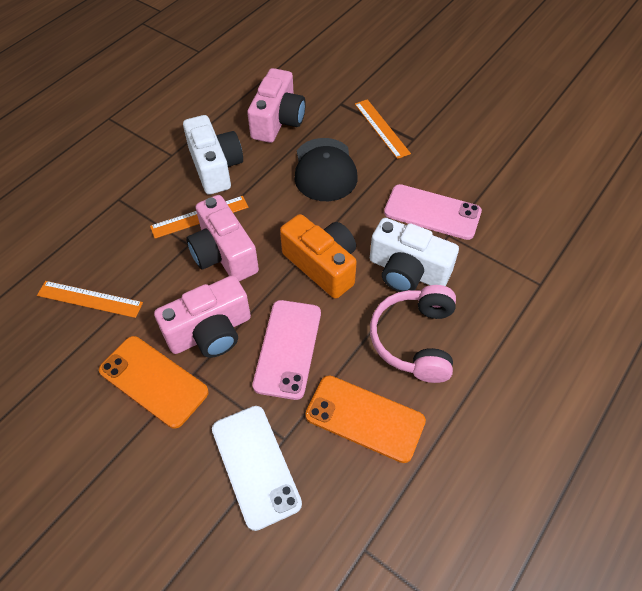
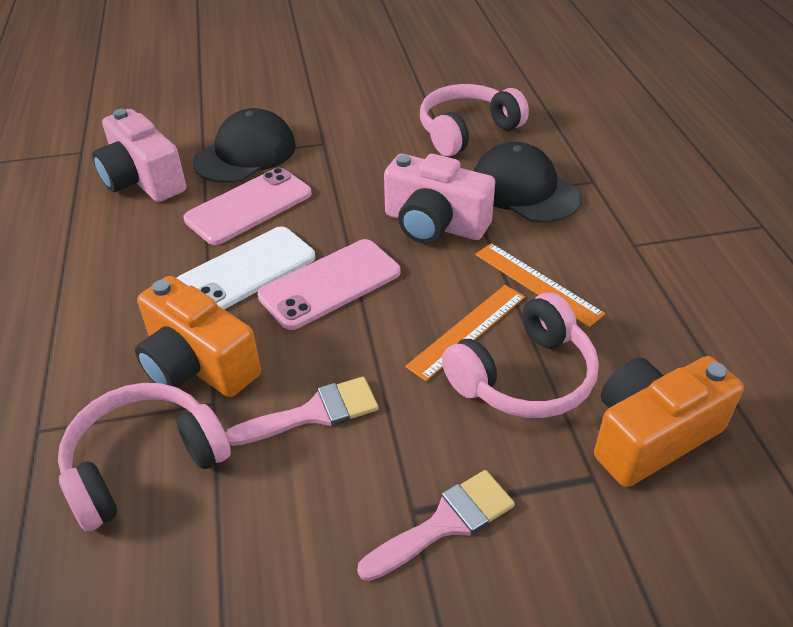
black cap: 1 -> 2
orange camera: 1 -> 2
orange phone: 2 -> 0
orange ruler: 3 -> 2
pink brush: 0 -> 2
pink camera: 3 -> 2
pink headphones: 1 -> 3
white camera: 2 -> 0

